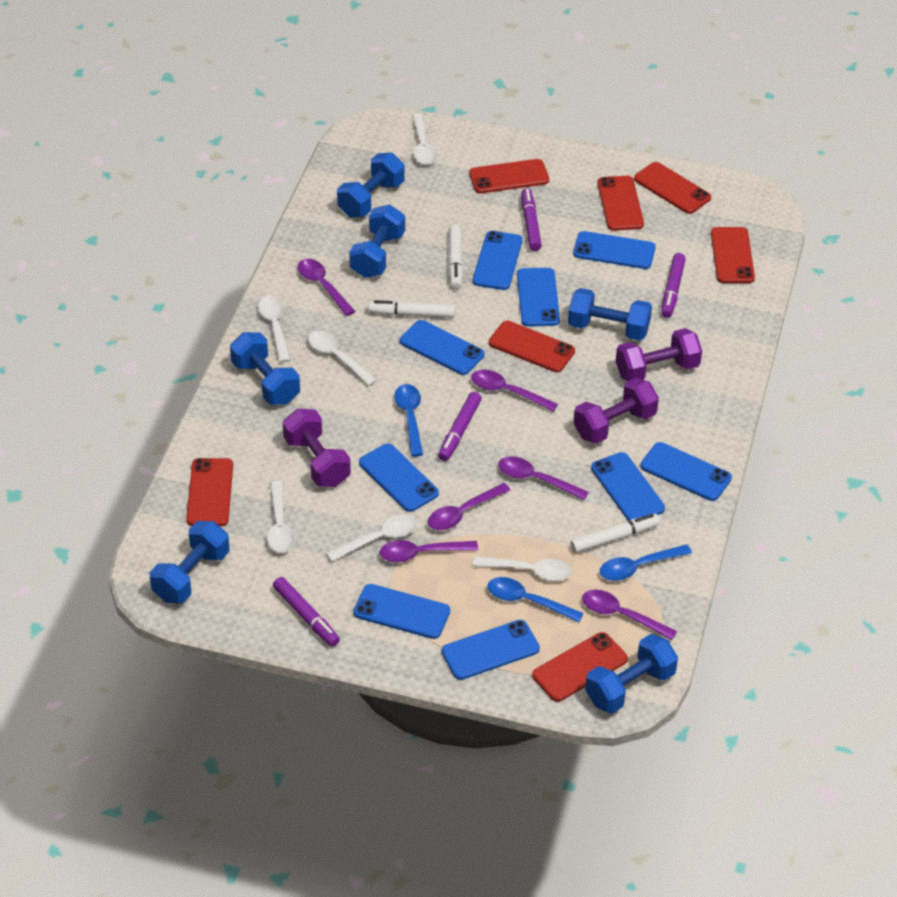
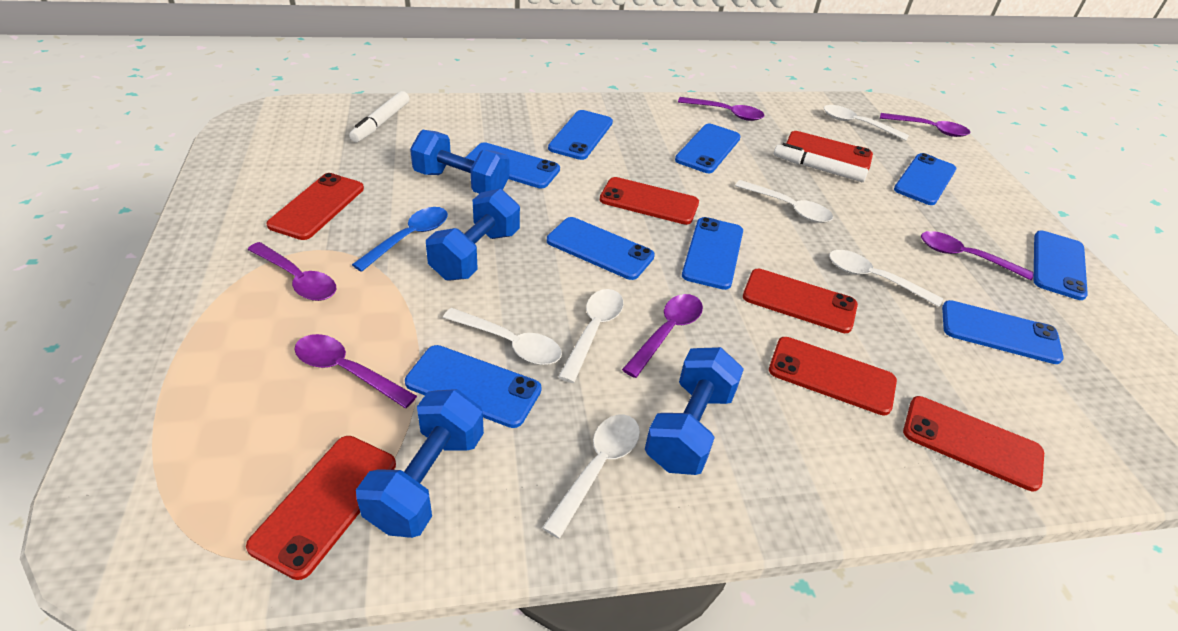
blue dumbbell: 6 -> 4
blue spoon: 3 -> 1
purple dumbbell: 3 -> 0
purple marker: 4 -> 0
white marker: 3 -> 2

